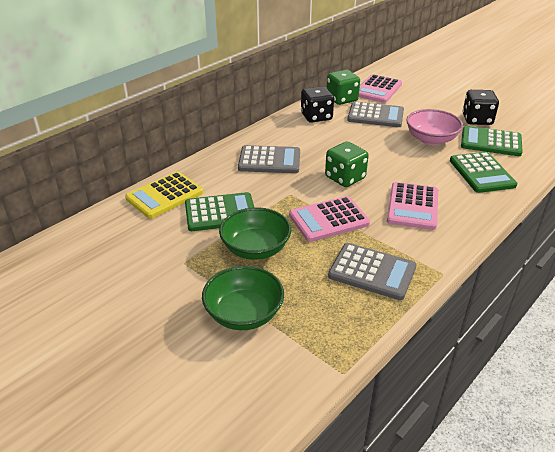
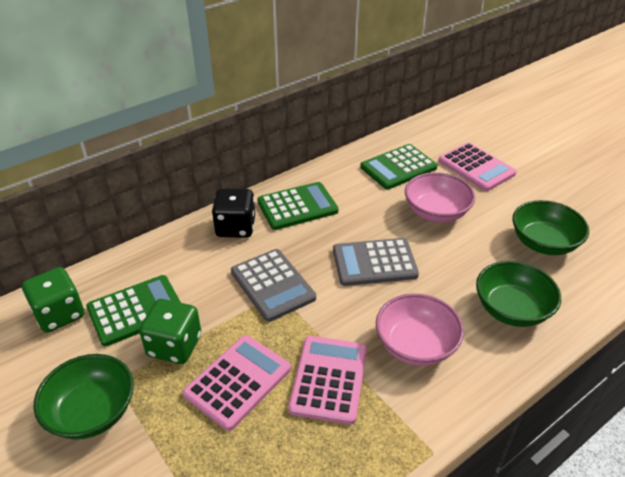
black dice: 2 -> 1
green bowl: 2 -> 3
grey calculator: 3 -> 2
pink bowl: 1 -> 2
yellow calculator: 1 -> 0

